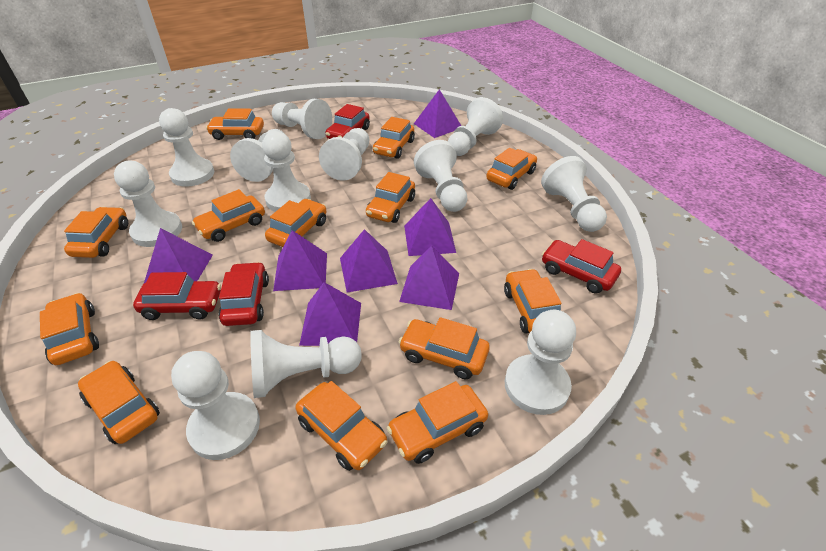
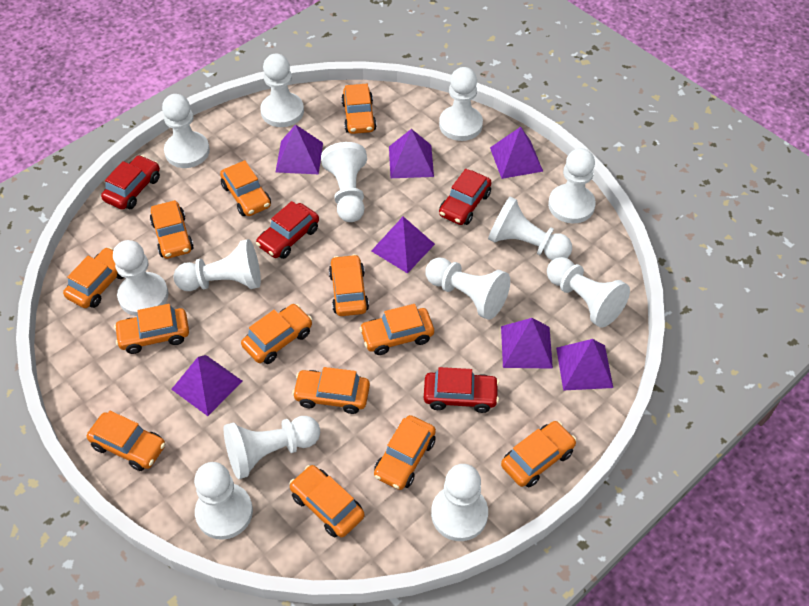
white pawn: 12 -> 13

